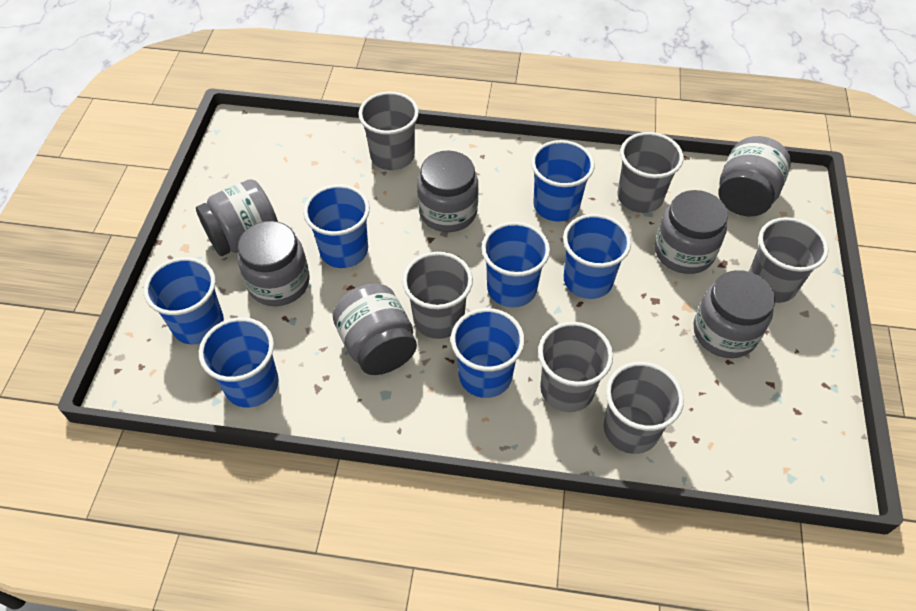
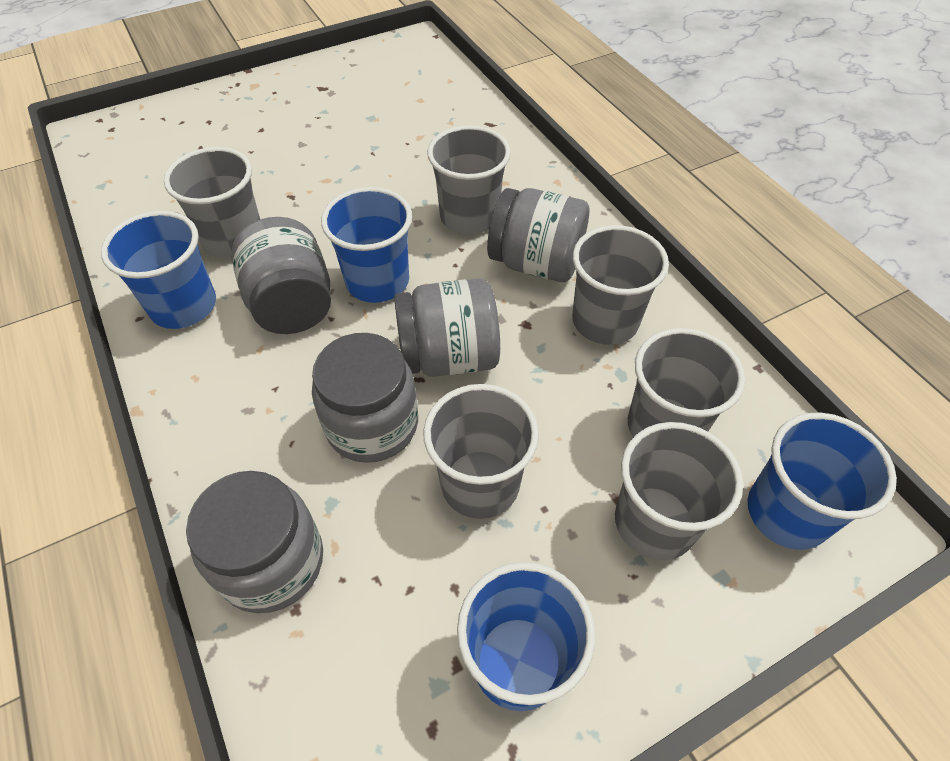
blue cup: 7 -> 4
grey jar: 7 -> 5

